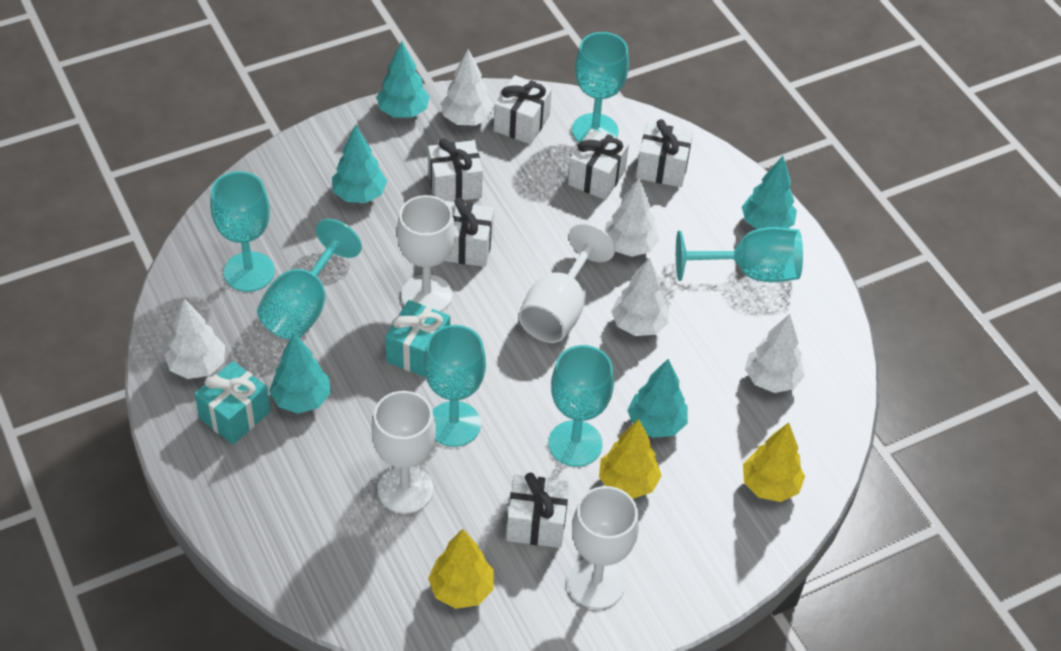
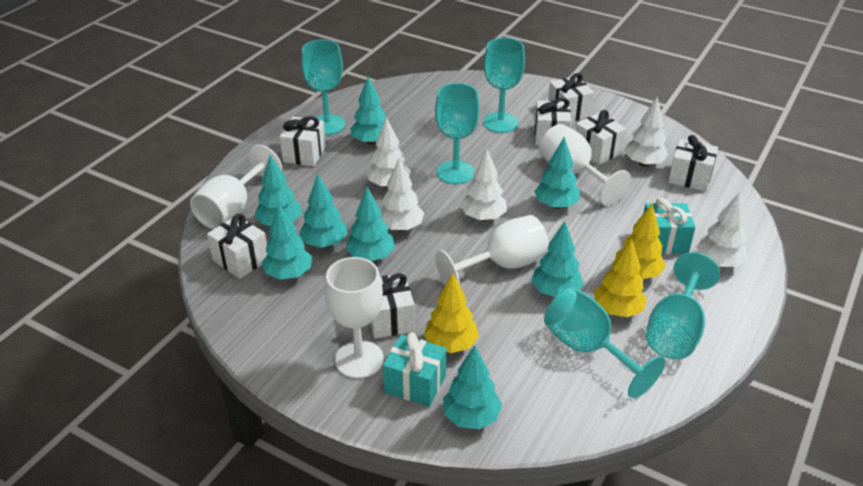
turquoise goblet: 6 -> 5
turquoise tree: 5 -> 8
white gift: 6 -> 7

